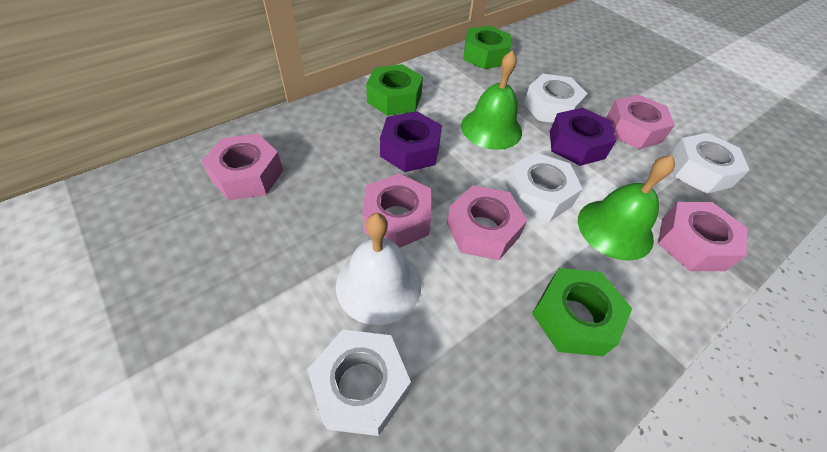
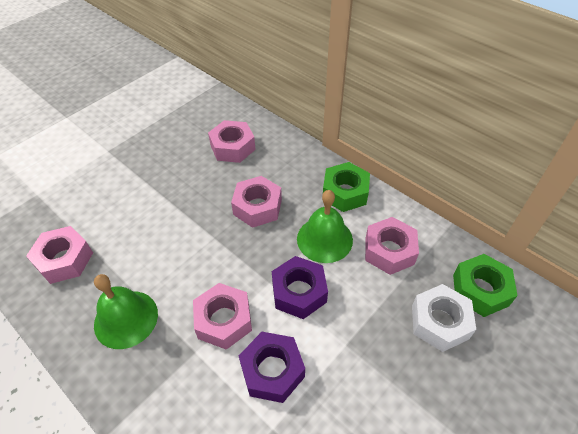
green nut: 3 -> 2
white bell: 1 -> 0
white nut: 4 -> 1

